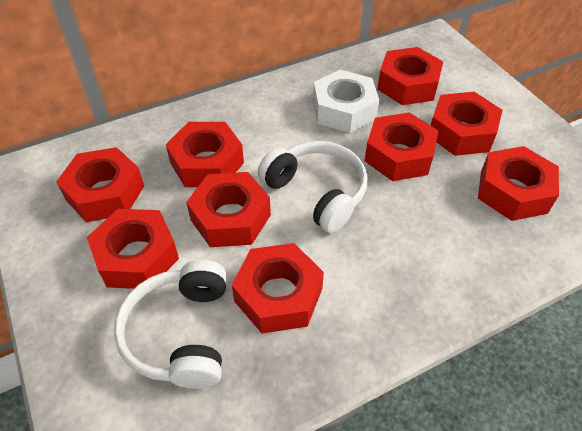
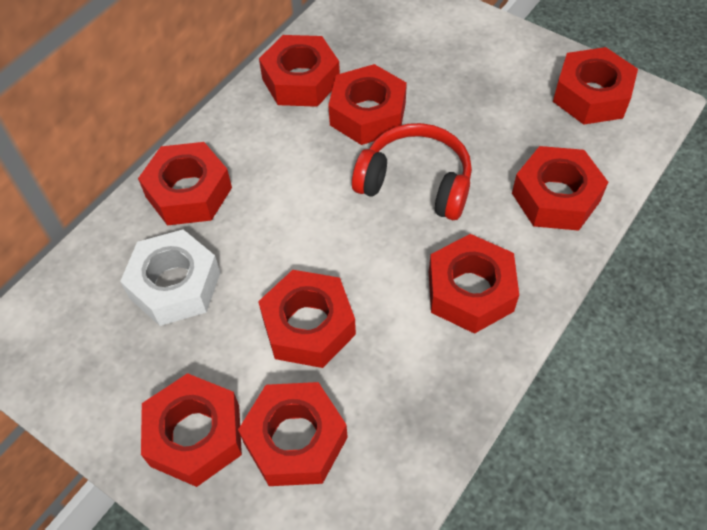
red headphones: 0 -> 1
white headphones: 2 -> 0

